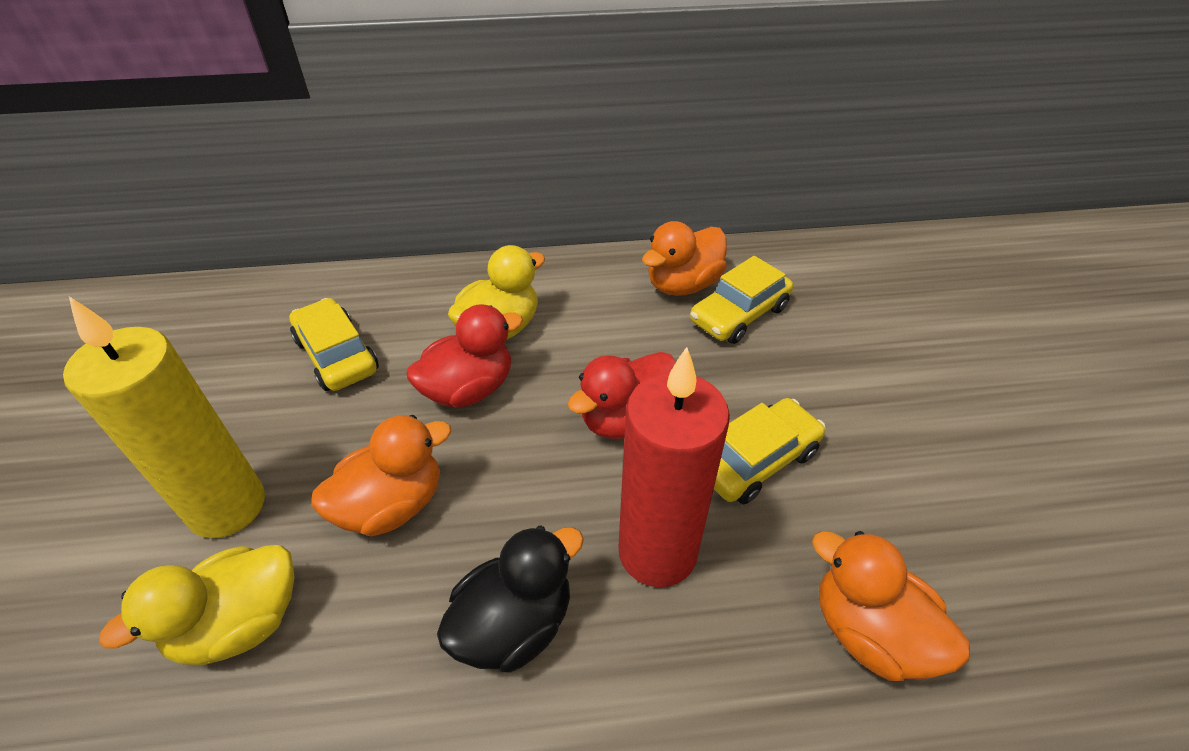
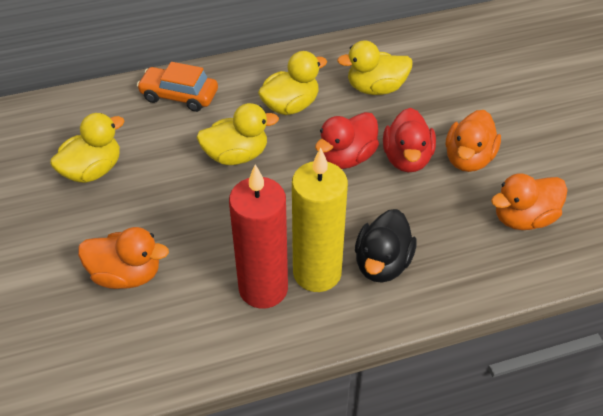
orange car: 0 -> 1
yellow car: 3 -> 0
yellow duck: 2 -> 4

